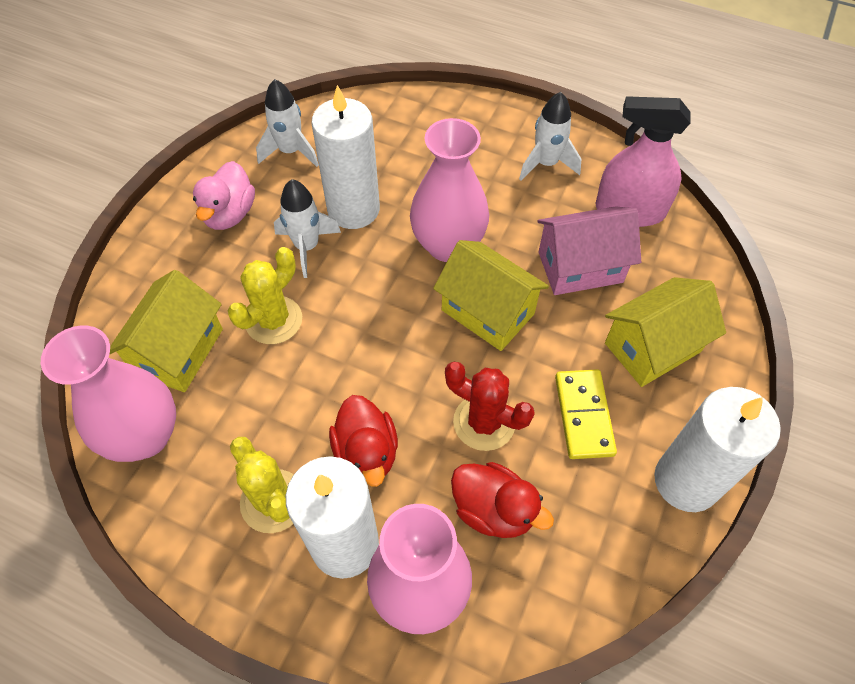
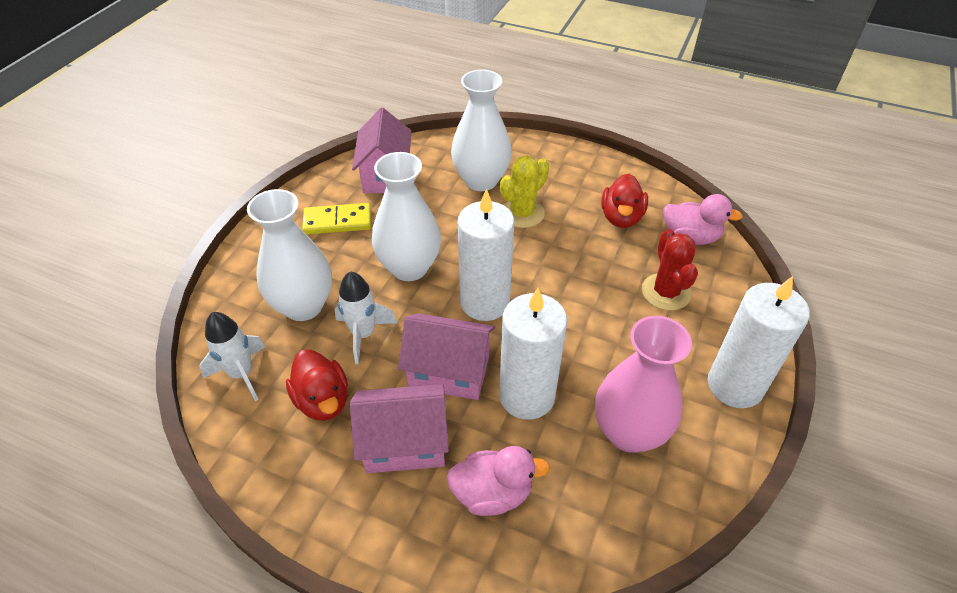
pink duck: 1 -> 2
pink house: 1 -> 3
pink spray bottle: 1 -> 0
pink vase: 3 -> 1
white rocket: 3 -> 2
white vase: 0 -> 3
yellow cactus: 2 -> 1
yellow house: 3 -> 0

